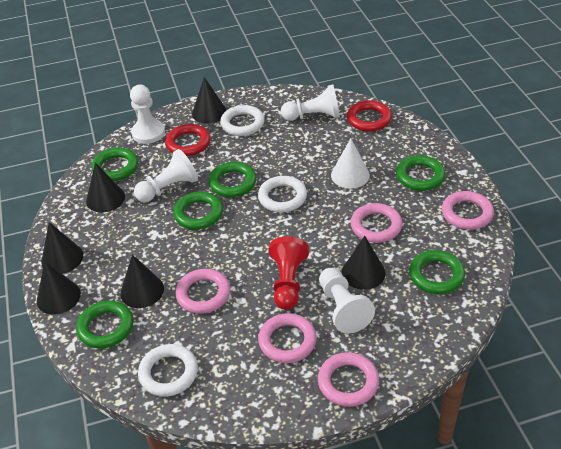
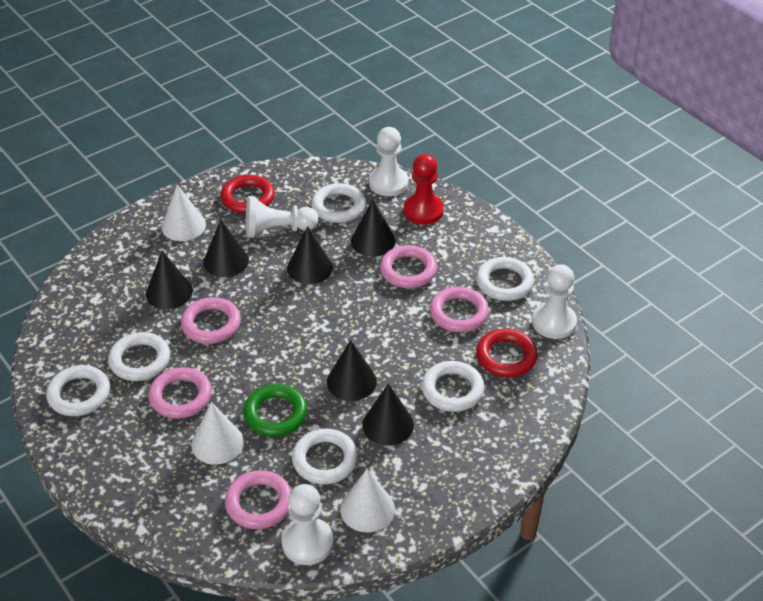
green ring: 6 -> 1
white cone: 1 -> 3
white ring: 3 -> 6

